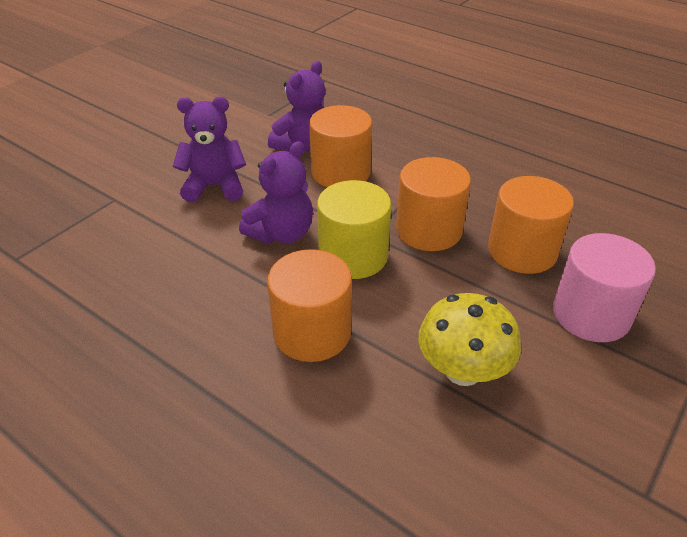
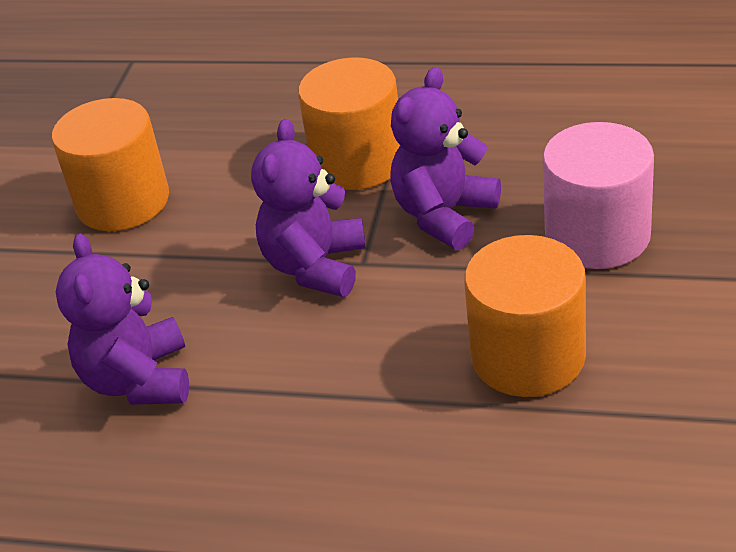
orange cylinder: 4 -> 3
yellow cylinder: 1 -> 0
yellow mushroom: 1 -> 0

